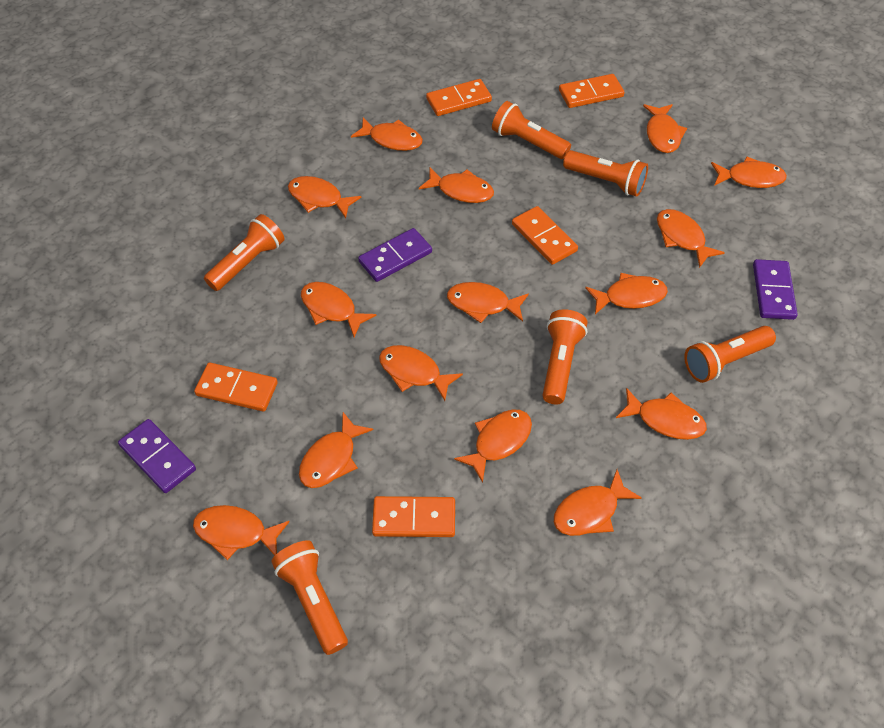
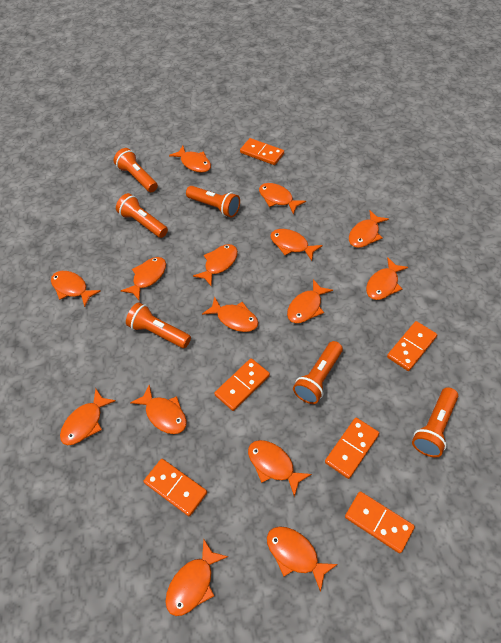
orange domino: 5 -> 6
purple domino: 3 -> 0

